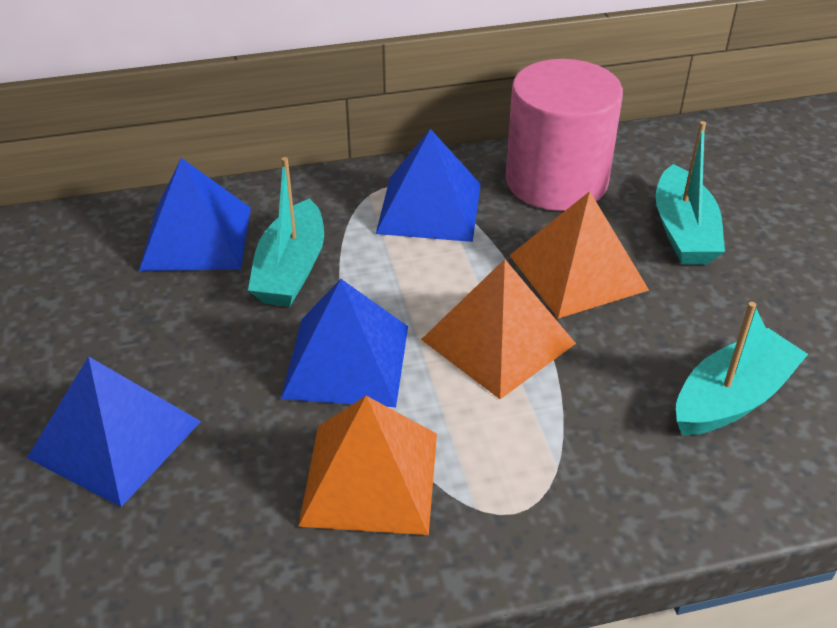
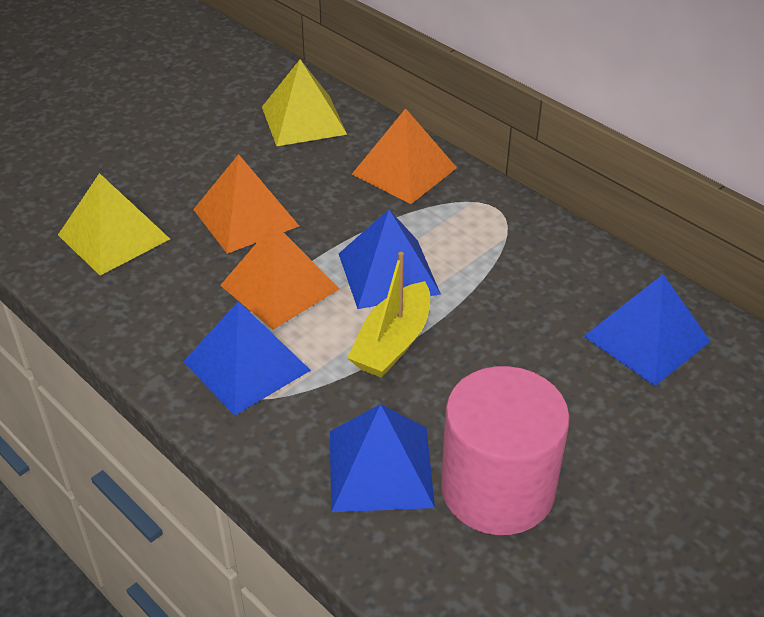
turquoise boat: 3 -> 0
yellow boat: 0 -> 1
yellow pyramid: 0 -> 2

